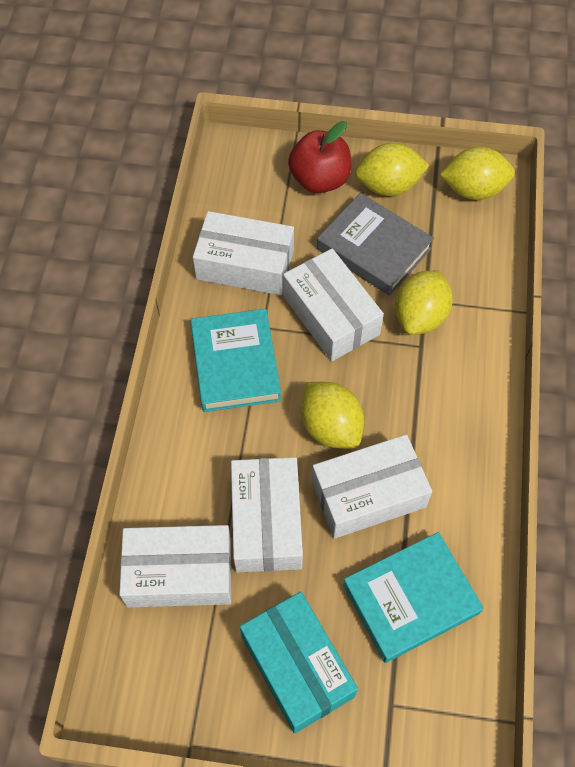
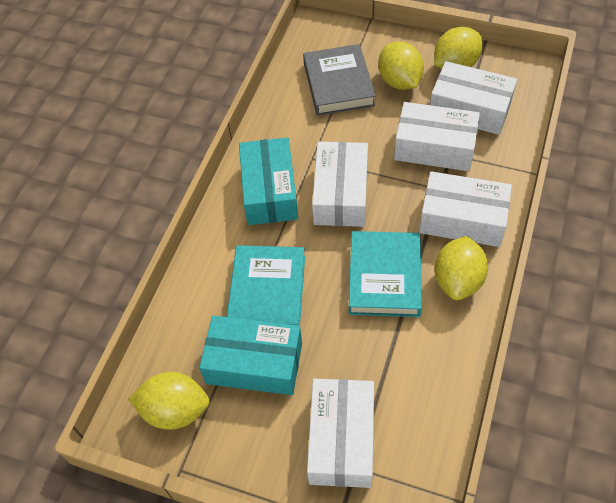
red apple: 1 -> 0
turquoise box: 1 -> 2

